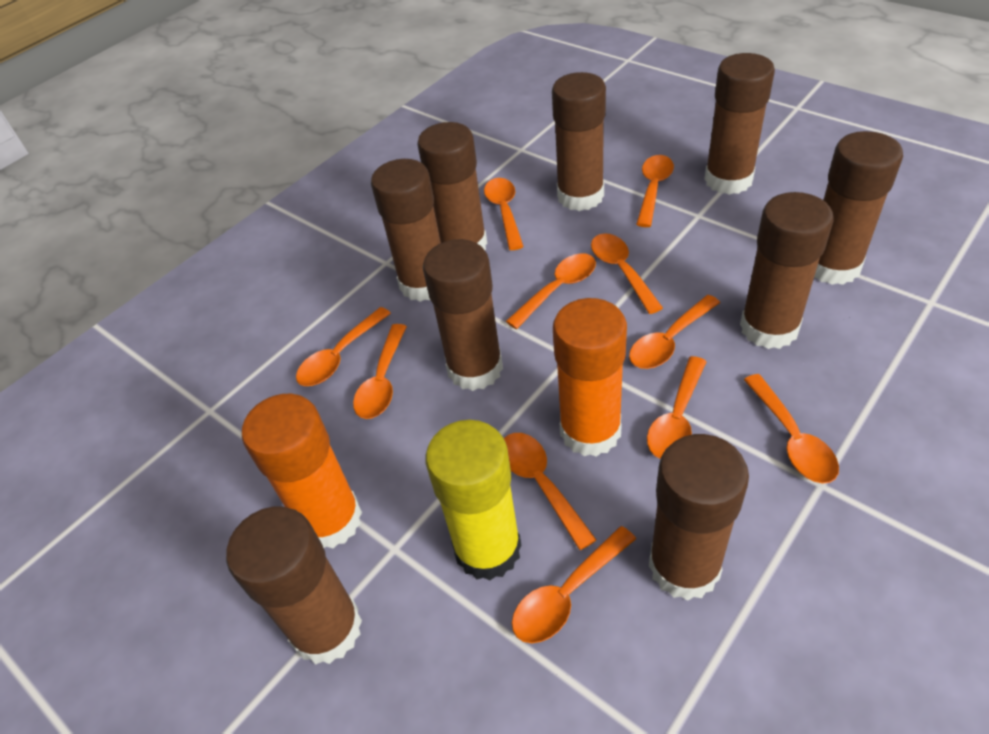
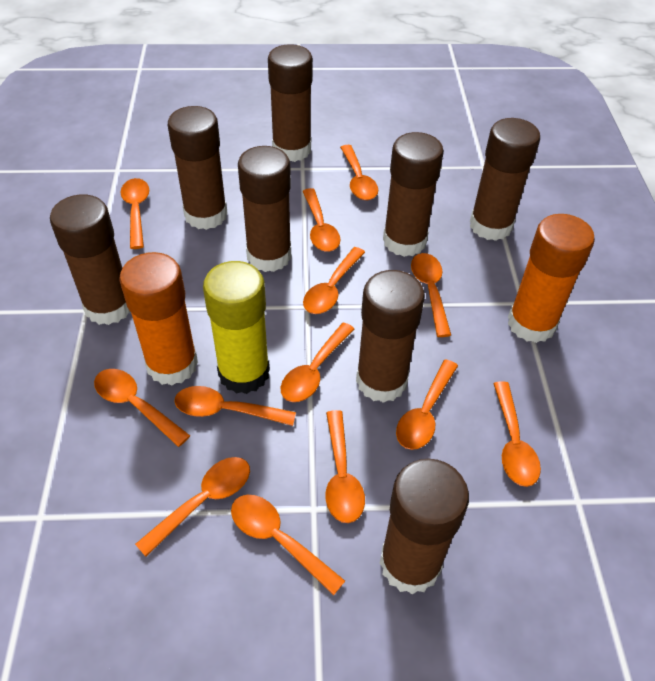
brown glue stick: 9 -> 8
orange spoon: 11 -> 13

